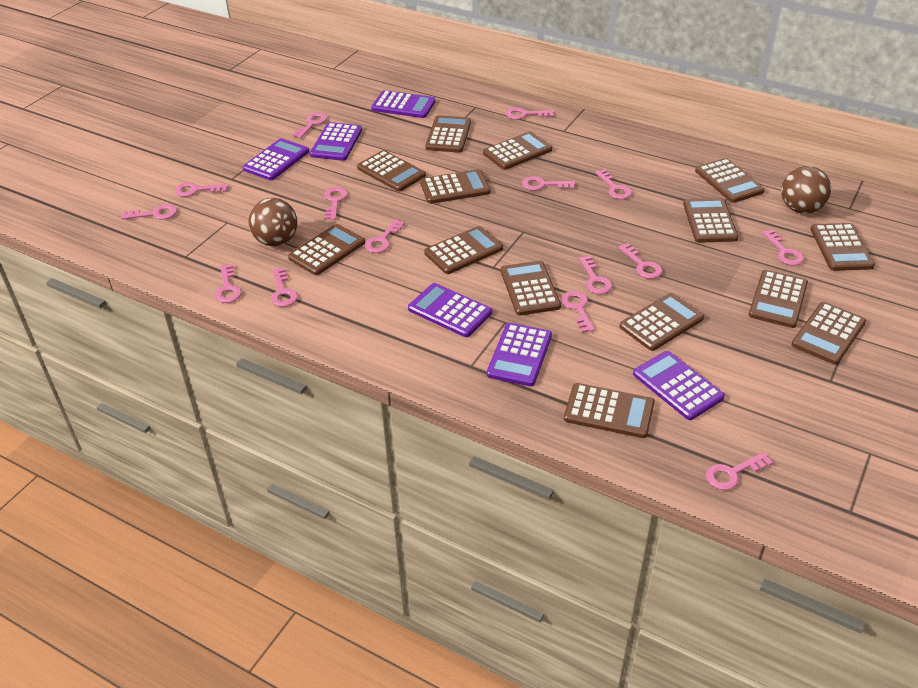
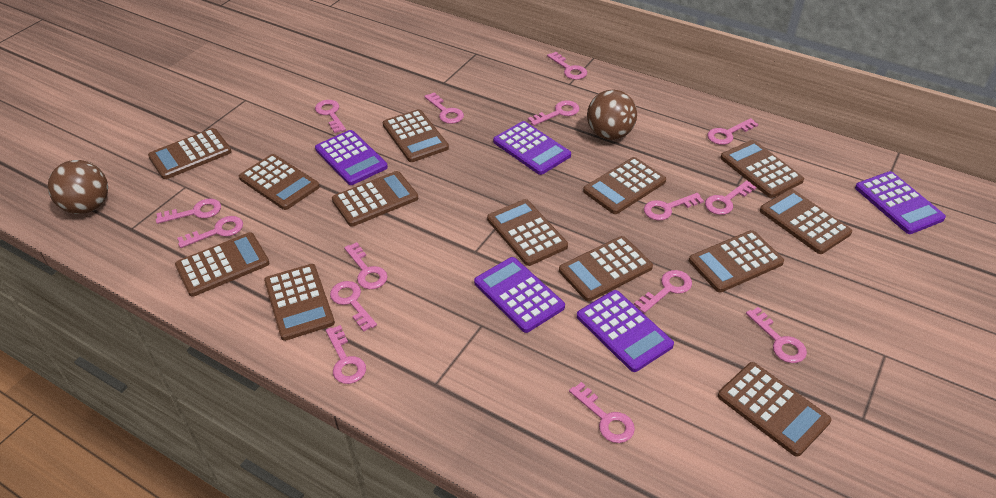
brown calculator: 14 -> 13
purple calculator: 6 -> 5

